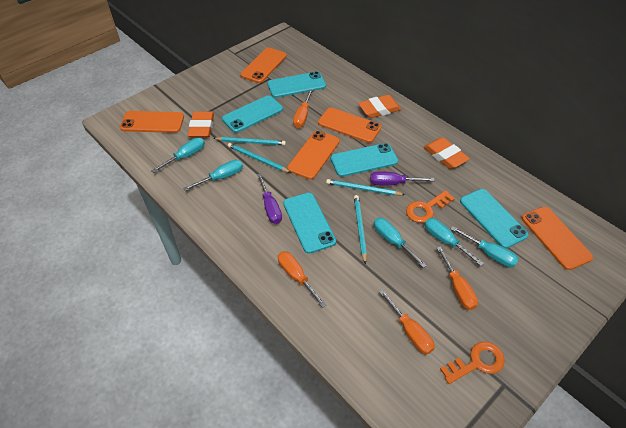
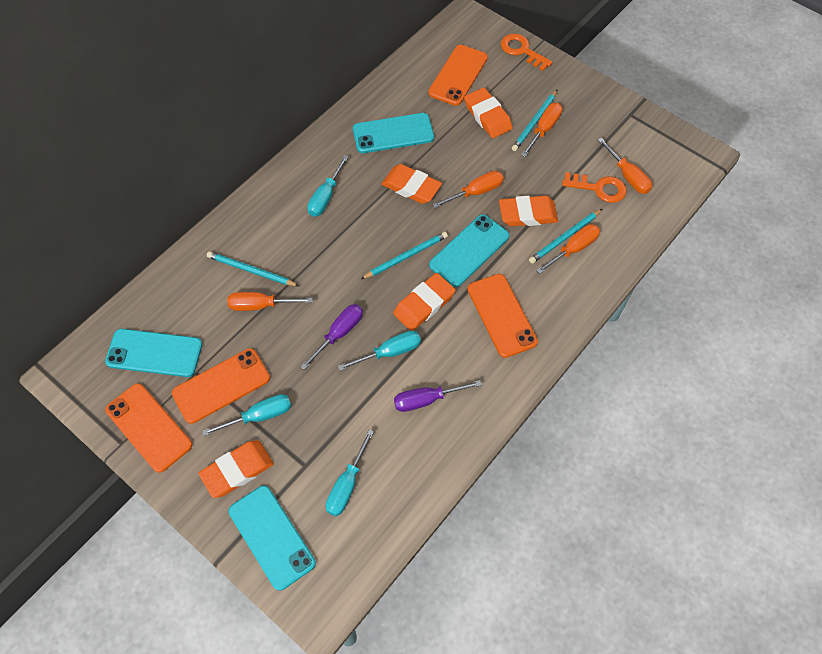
orange eraser: 3 -> 5
orange phone: 5 -> 4
orange screwdriver: 4 -> 5
turquoise phone: 5 -> 4
turquoise screwdriver: 5 -> 4

